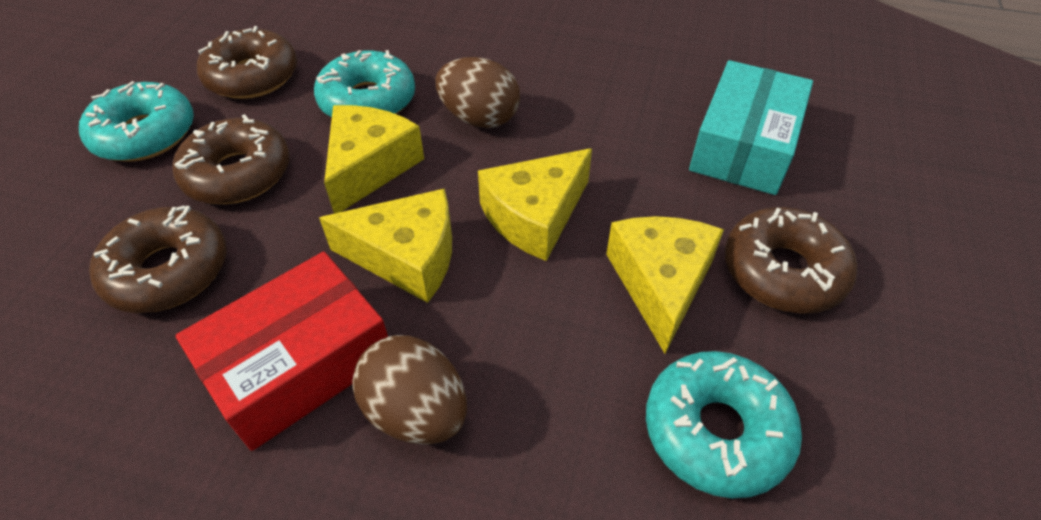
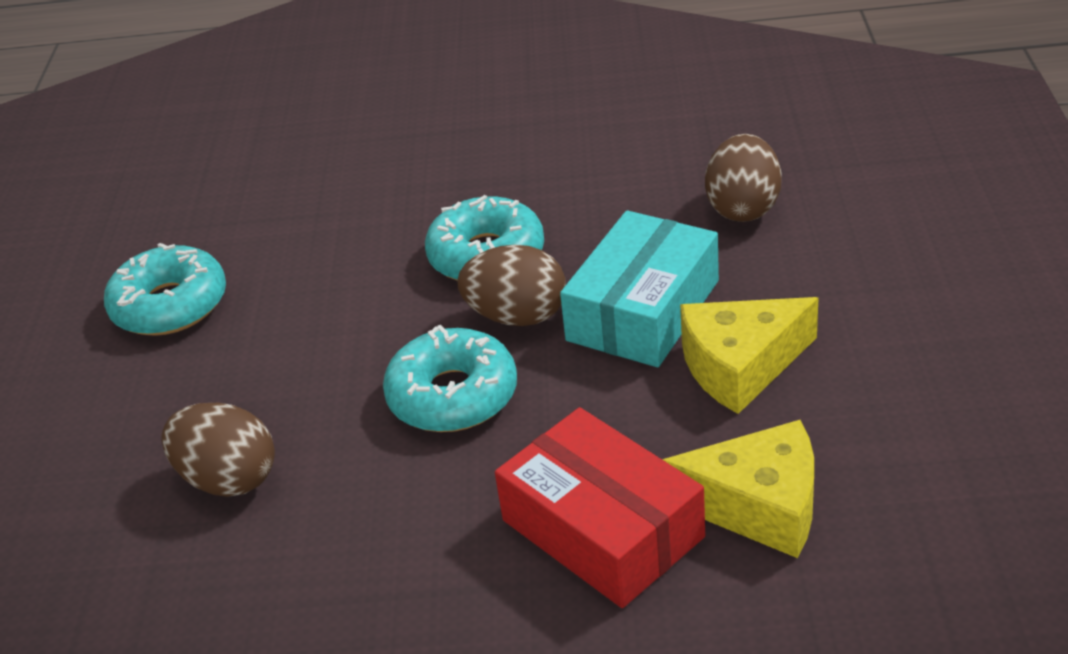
brown donut: 4 -> 0
brown egg: 2 -> 3
yellow cheese: 4 -> 2

